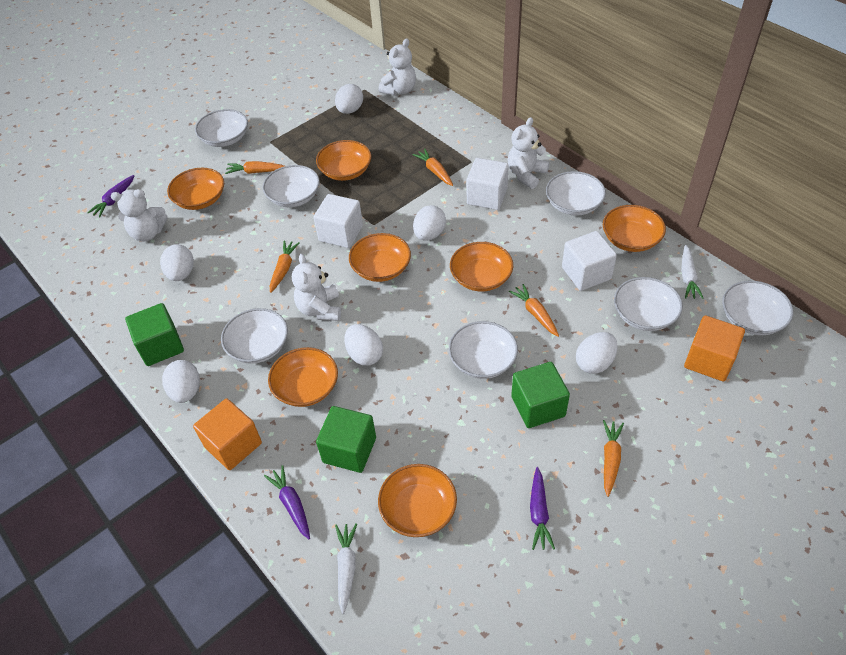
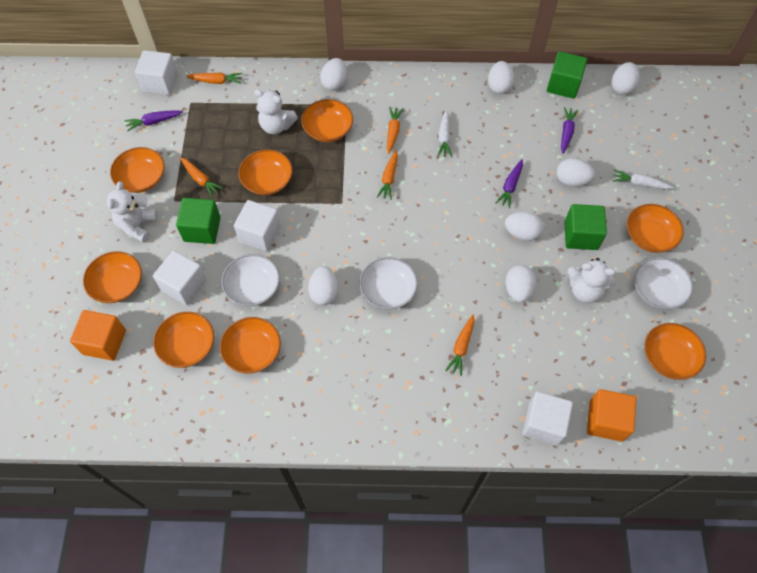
orange bowl: 7 -> 8
white bowl: 7 -> 3
white cube: 3 -> 4
white egg: 6 -> 7
white teddy bear: 4 -> 3

